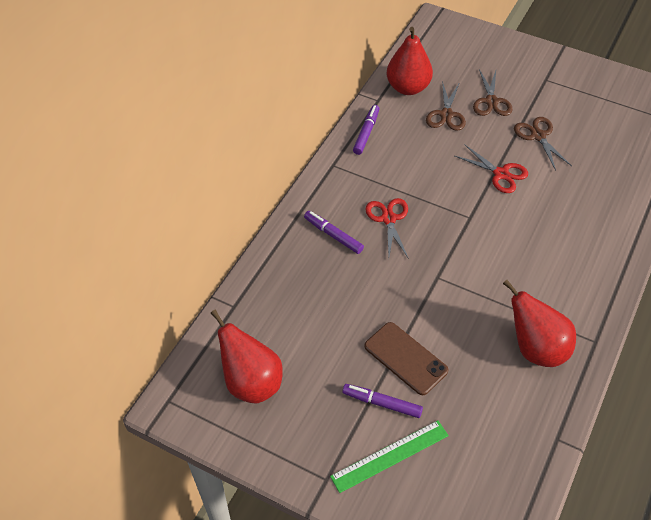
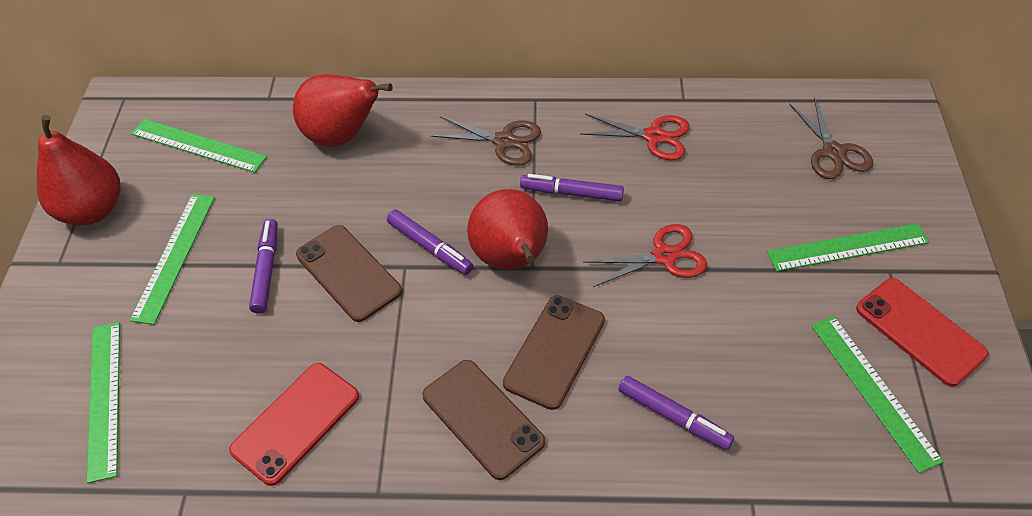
brown phone: 1 -> 3
brown scissors: 3 -> 2
green ruler: 1 -> 5
purple marker: 3 -> 4
red phone: 0 -> 2

